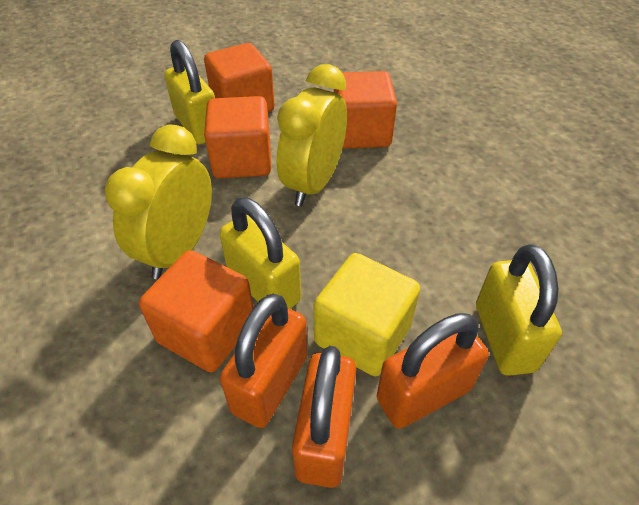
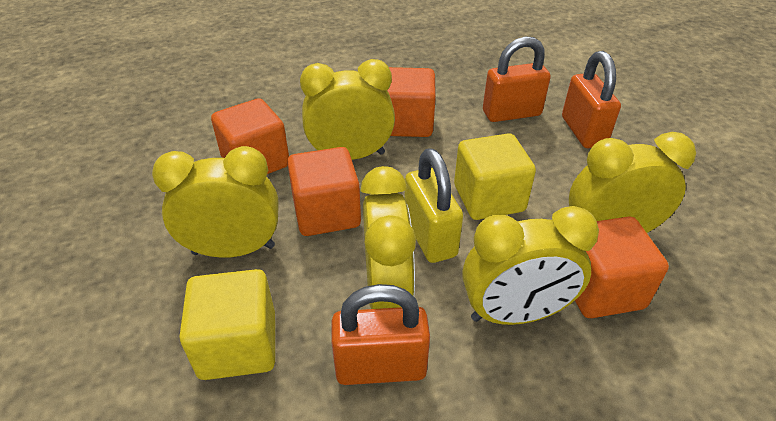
yellow clock: 2 -> 5
yellow cube: 1 -> 2
yellow padlock: 3 -> 1

